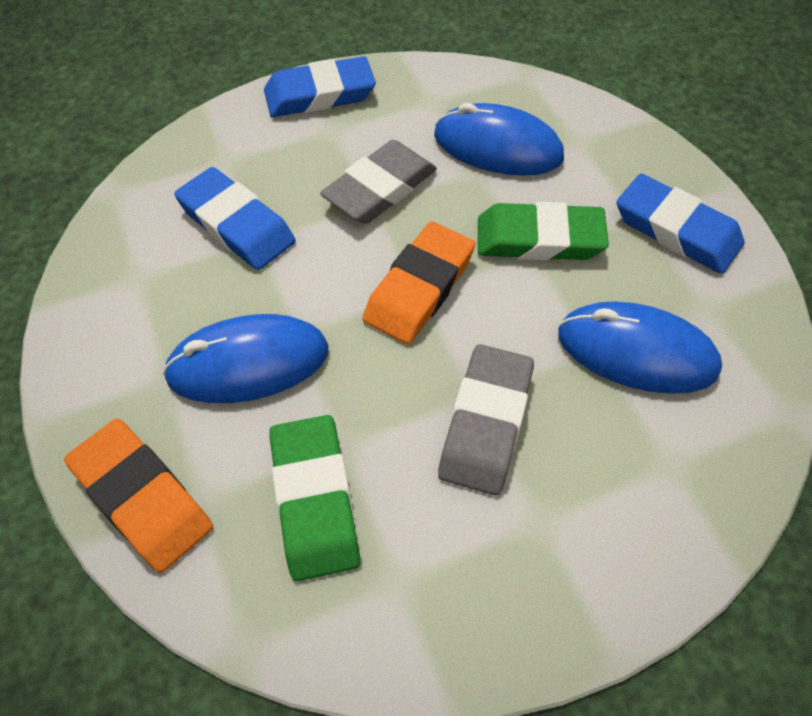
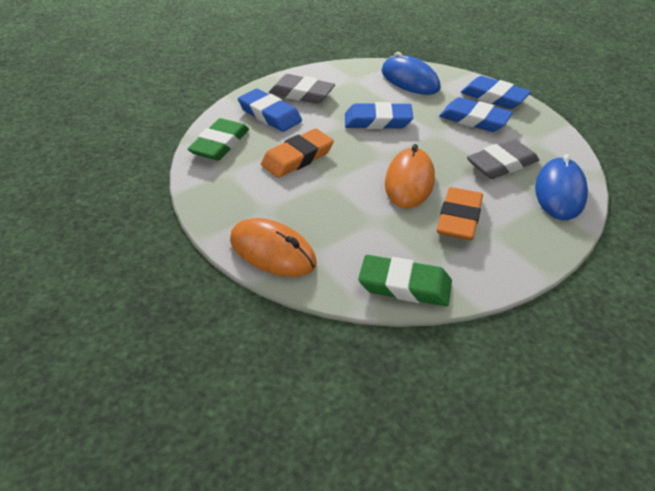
blue eraser: 3 -> 4
blue mouse: 3 -> 2
orange mouse: 0 -> 2

